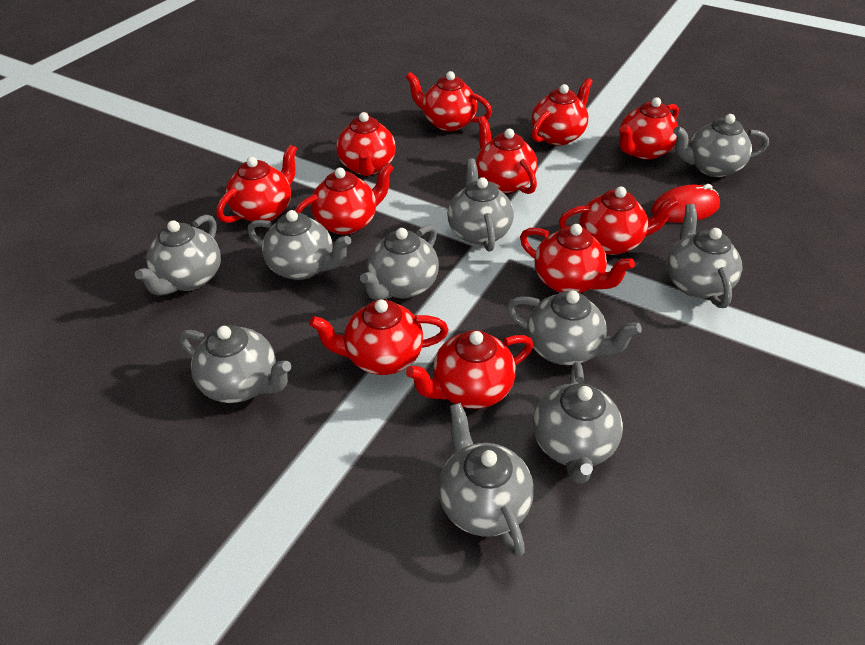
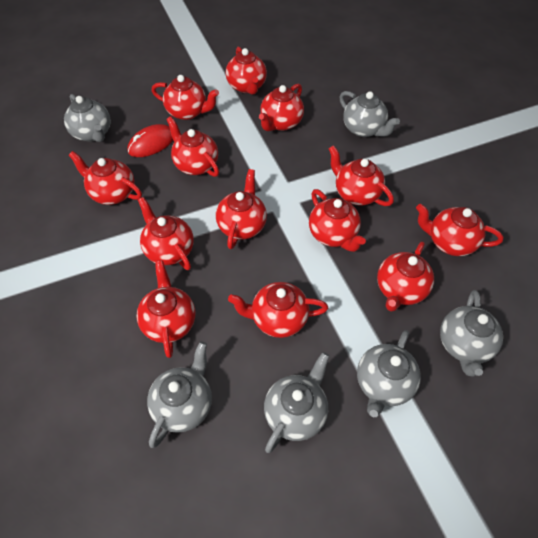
grey teapot: 10 -> 6
red teapot: 11 -> 13

